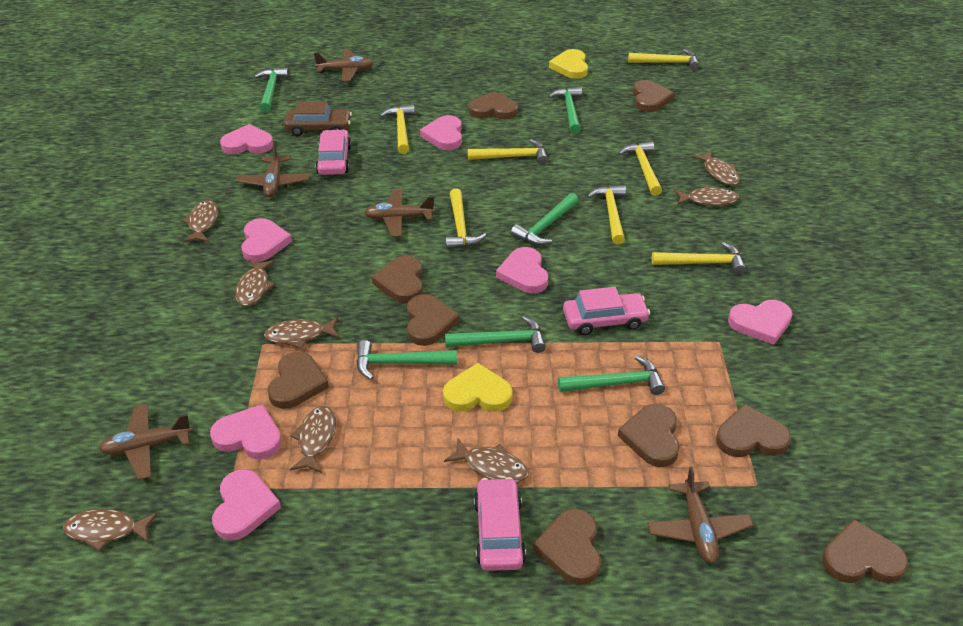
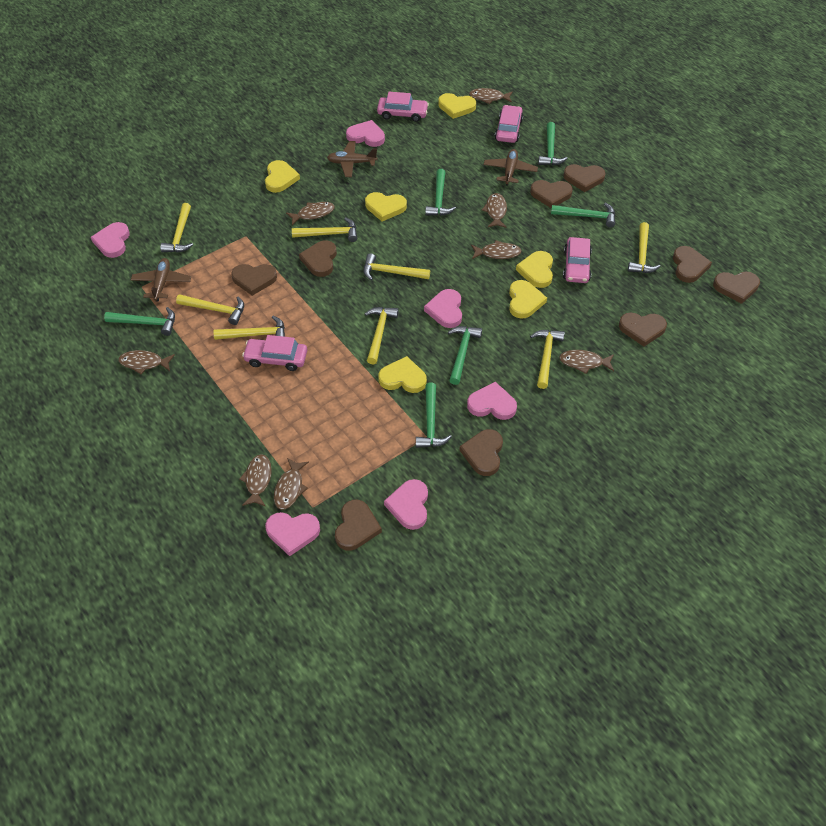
brown car: 1 -> 0
brown plane: 5 -> 3
pink car: 3 -> 4
pink heart: 7 -> 6
yellow hammer: 7 -> 8
yellow heart: 2 -> 6

